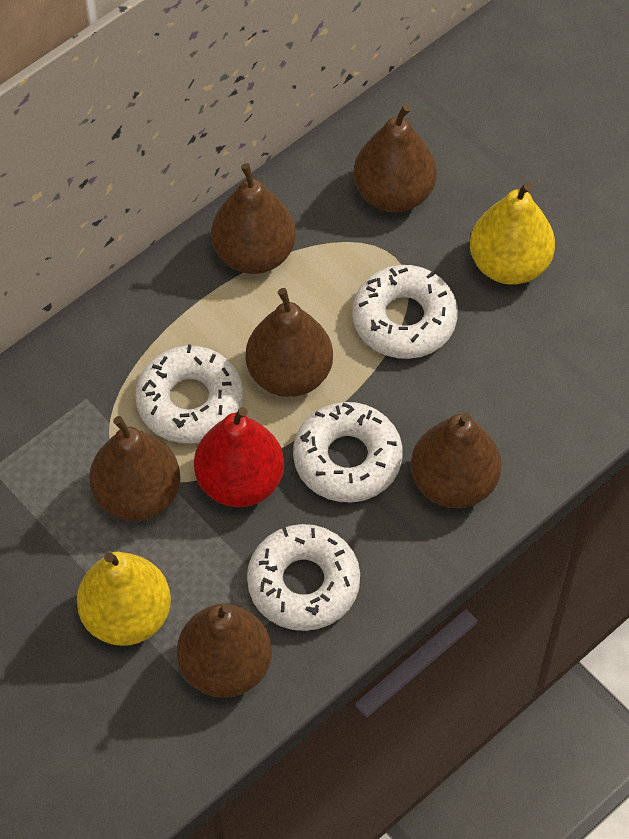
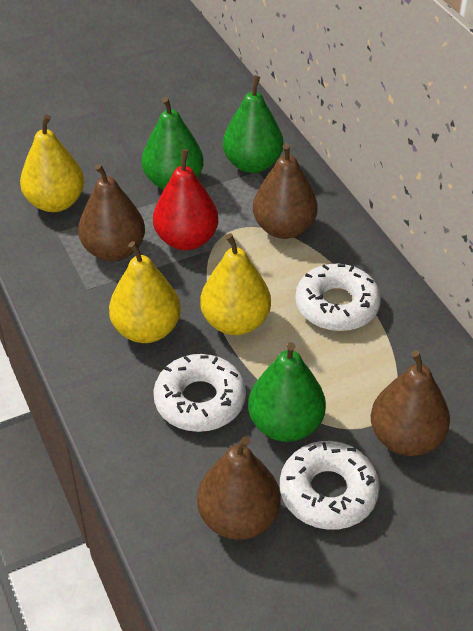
brown pear: 6 -> 4
green pear: 0 -> 3
white donut: 4 -> 3
yellow pear: 2 -> 3

